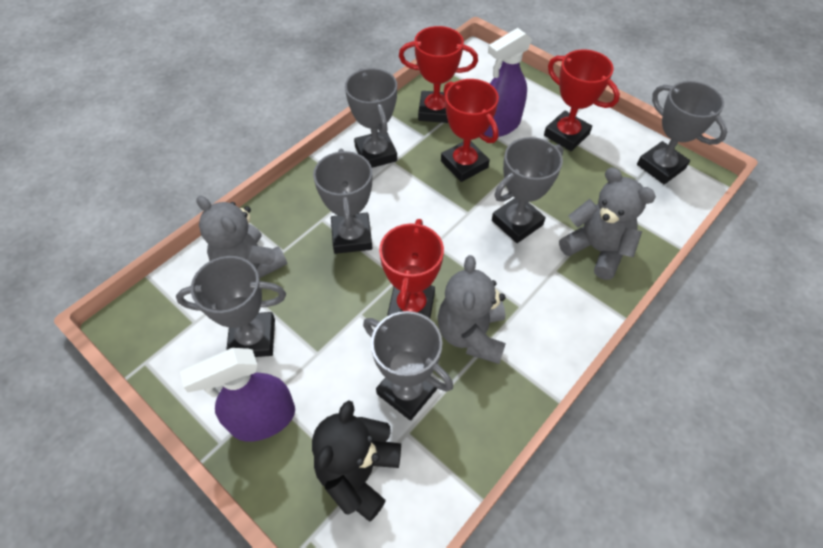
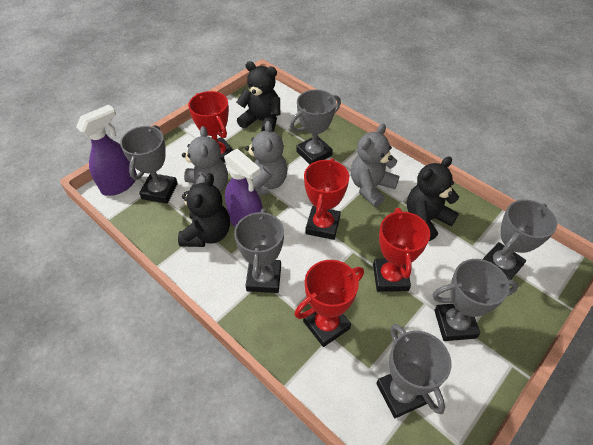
black teddy bear: 1 -> 3

